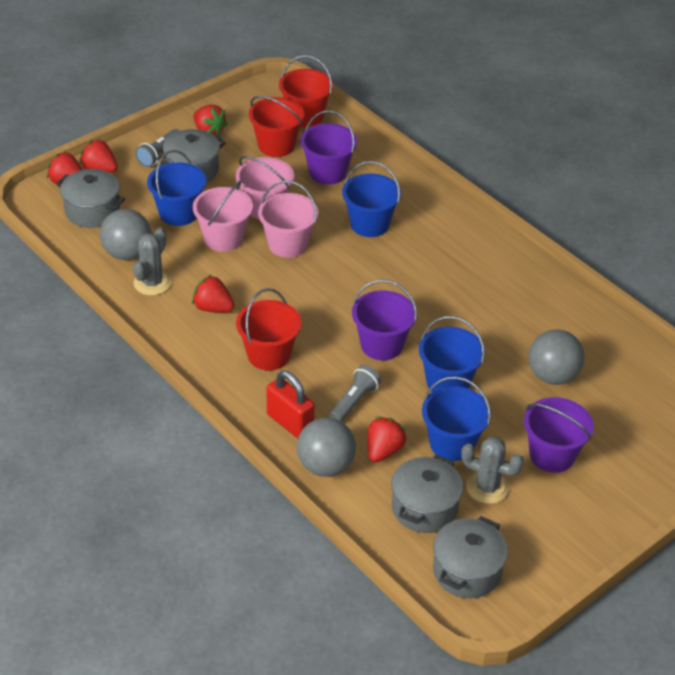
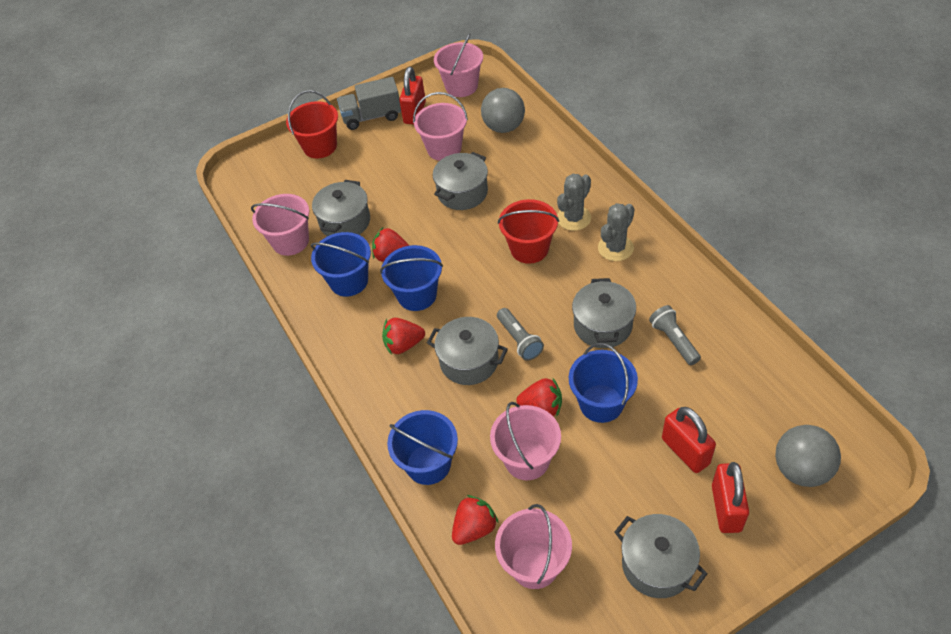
grey ball: 3 -> 2
grey pot: 4 -> 5
grey truck: 0 -> 1
pink bucket: 3 -> 5
purple bucket: 3 -> 0
red bucket: 3 -> 2
red padlock: 1 -> 3
red strawberry: 5 -> 4

